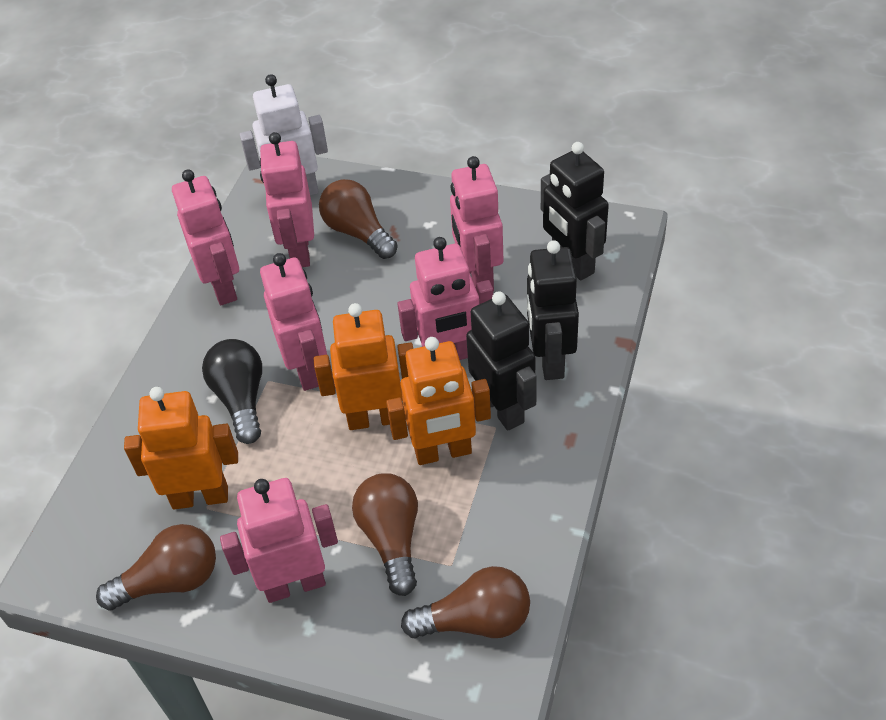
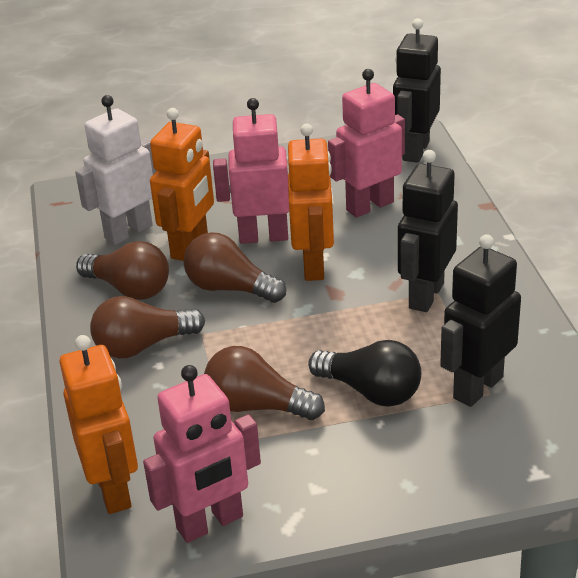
pink robot: 6 -> 3

